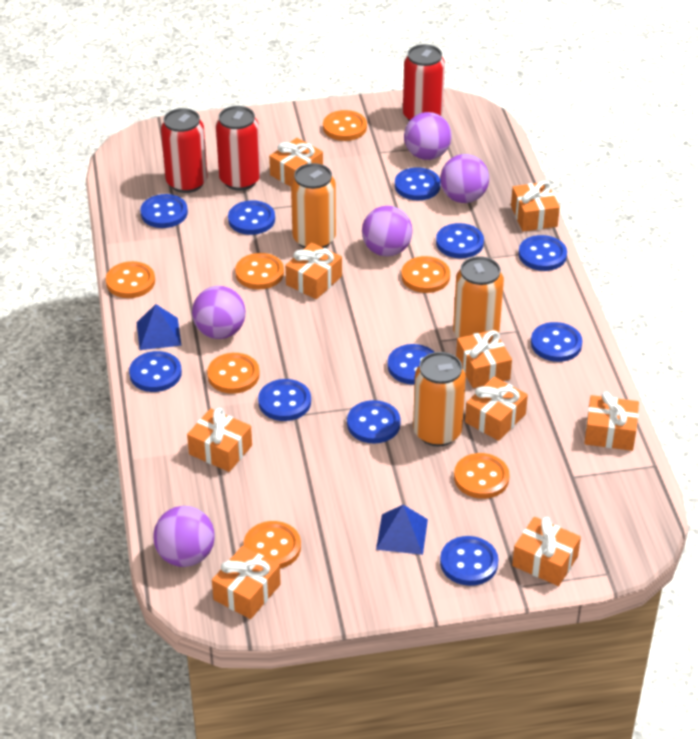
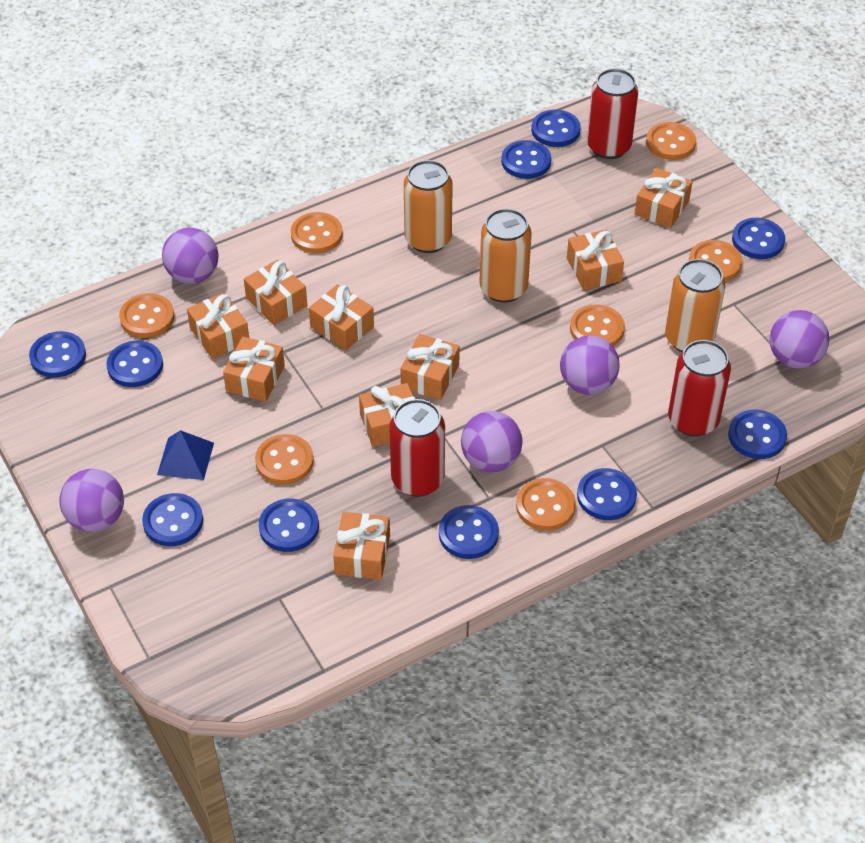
blue button: 11 -> 10
blue pyramid: 2 -> 1

